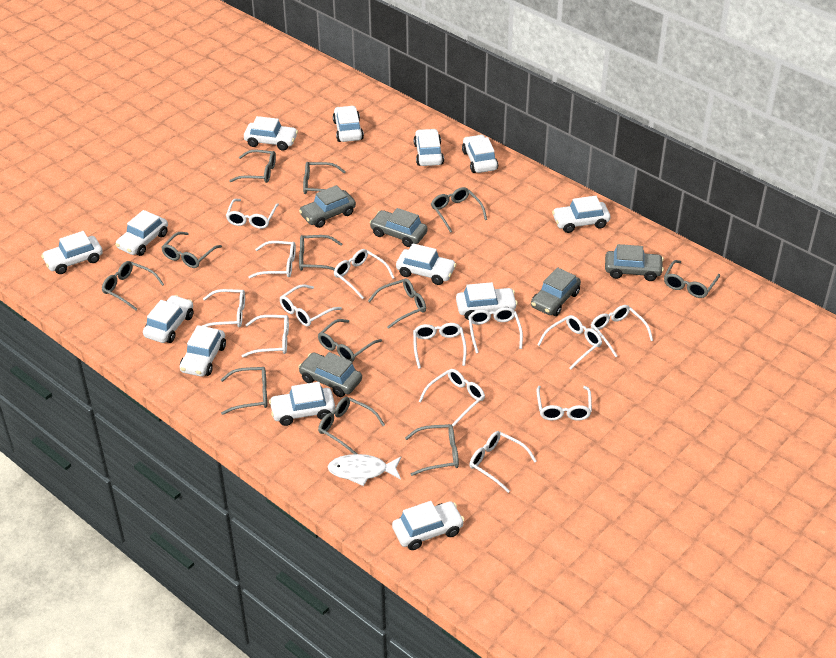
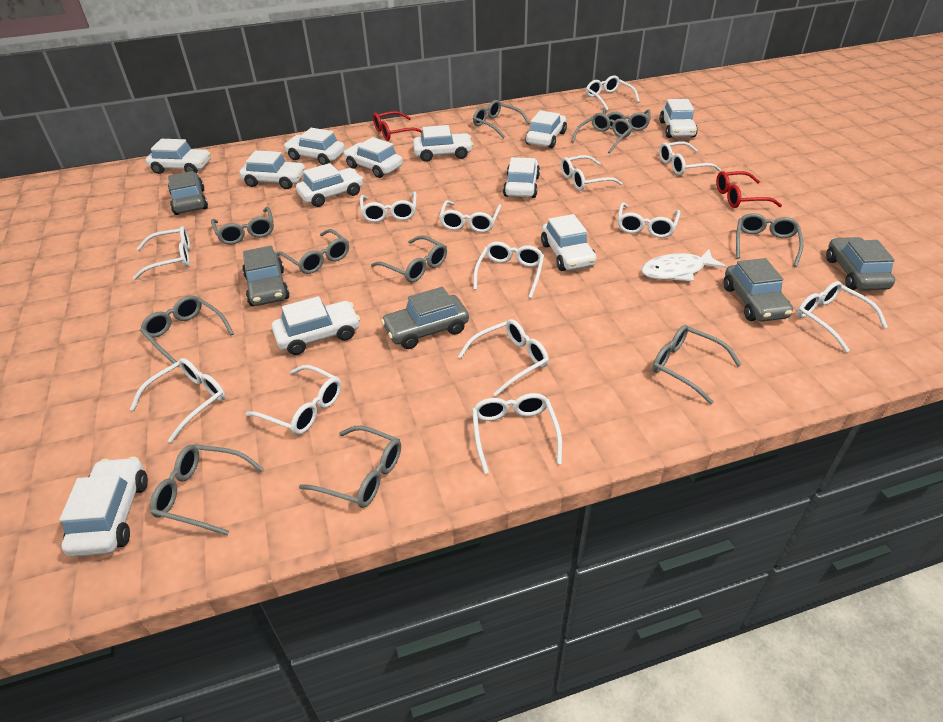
grey glasses: 12 -> 11
red glasses: 0 -> 2
white car: 13 -> 12

